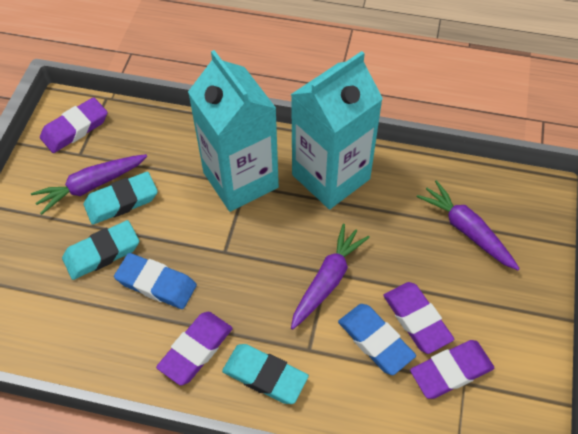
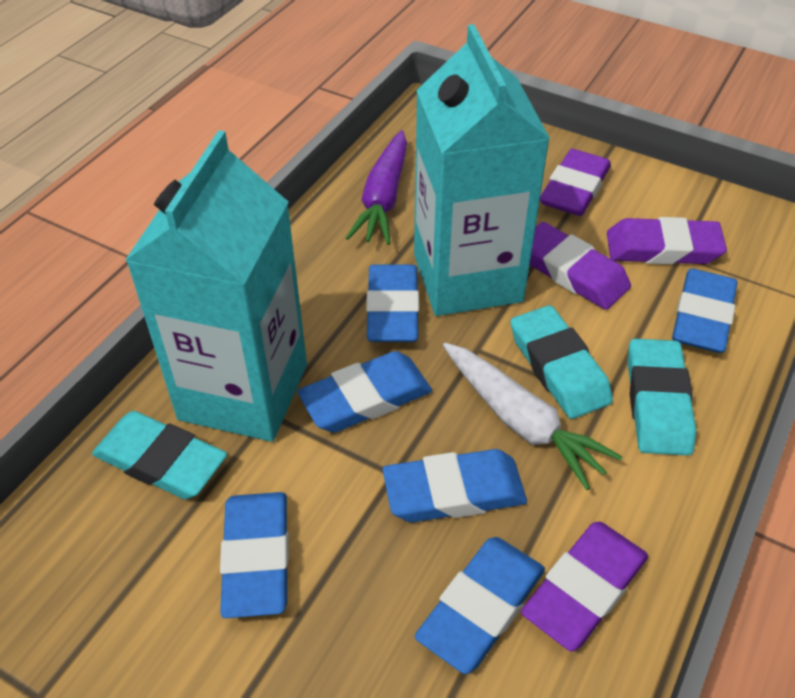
blue eraser: 2 -> 6
purple carrot: 3 -> 1
white carrot: 0 -> 1

